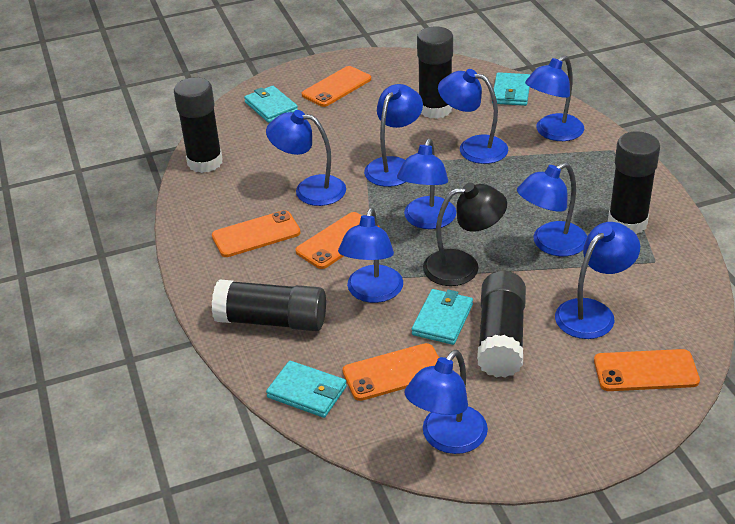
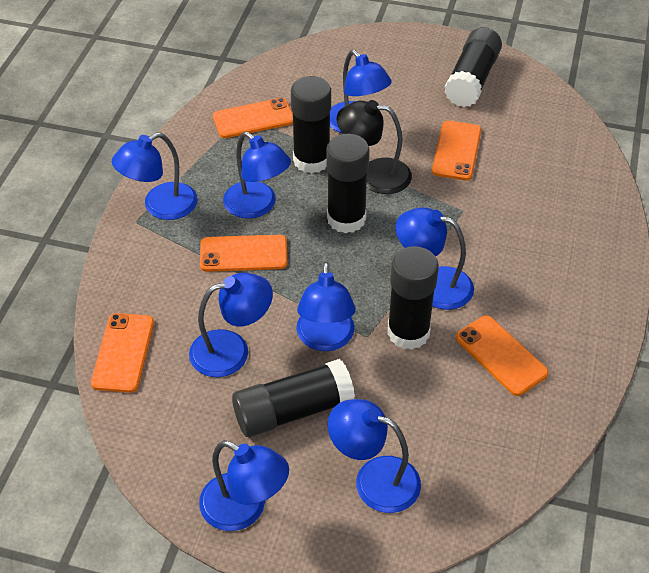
blue lamp: 9 -> 8
turquoise wallet: 4 -> 0

